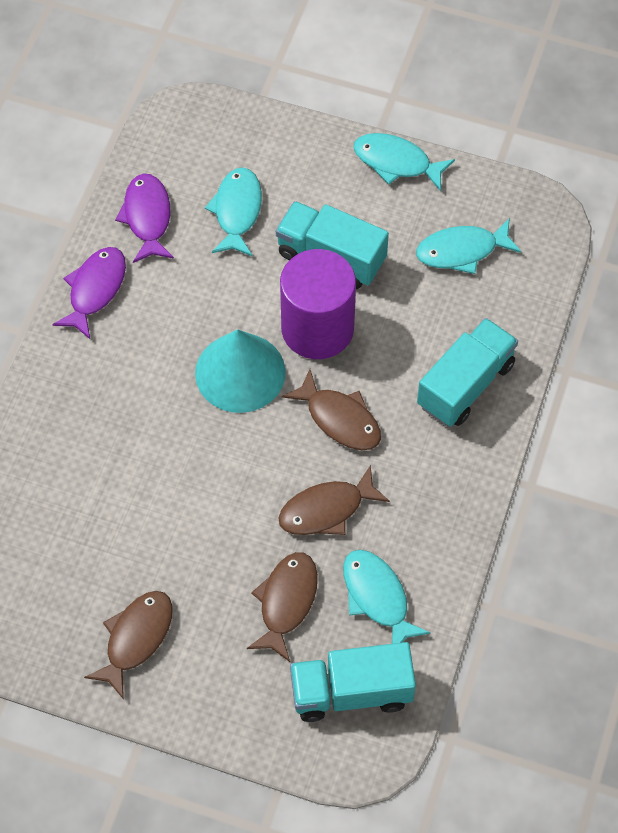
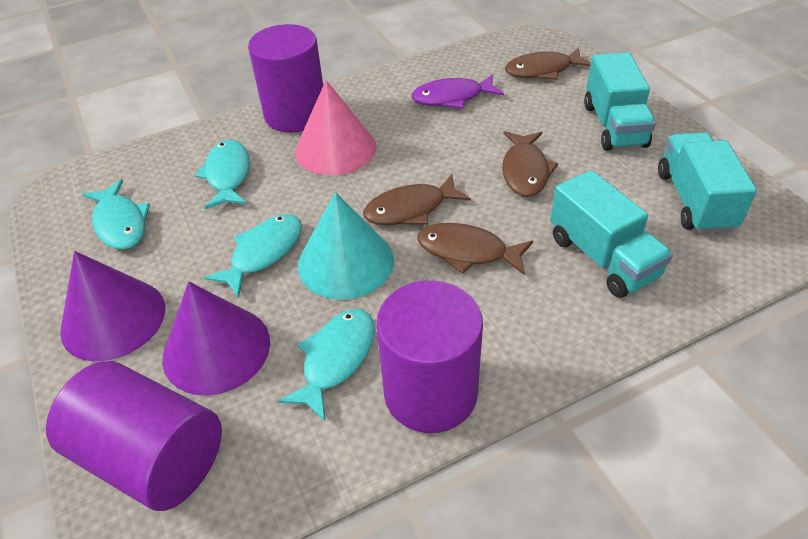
pink cone: 0 -> 1
purple cone: 0 -> 2
purple cylinder: 1 -> 3
purple fish: 2 -> 1

